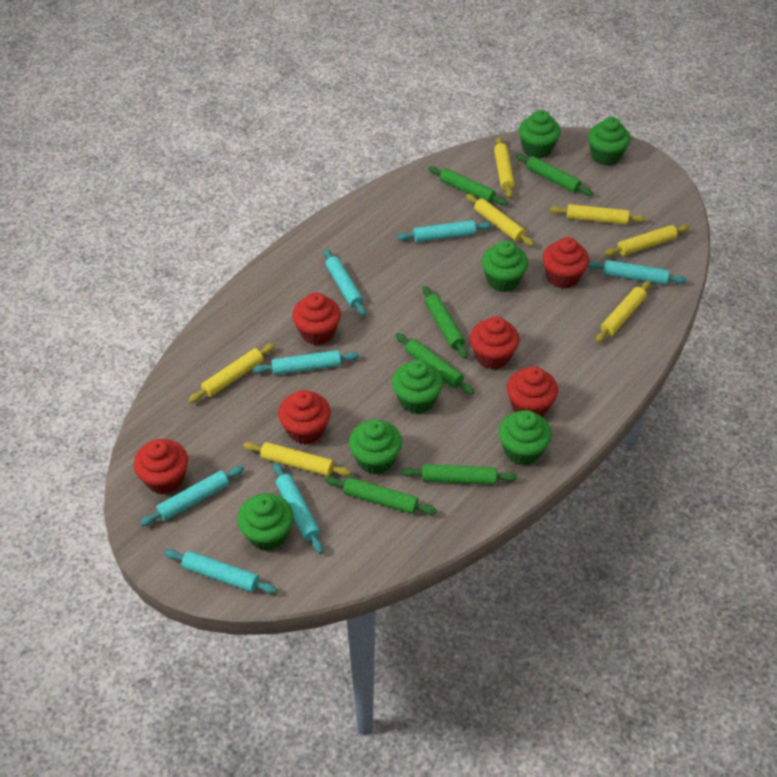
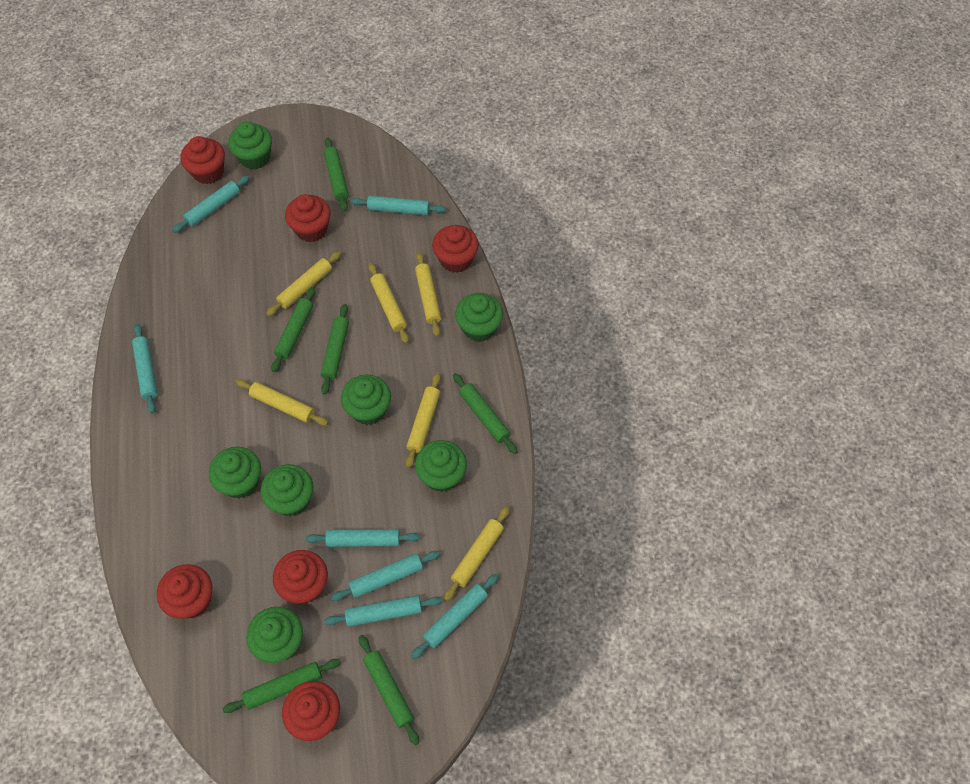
yellow rolling pin: 7 -> 6

